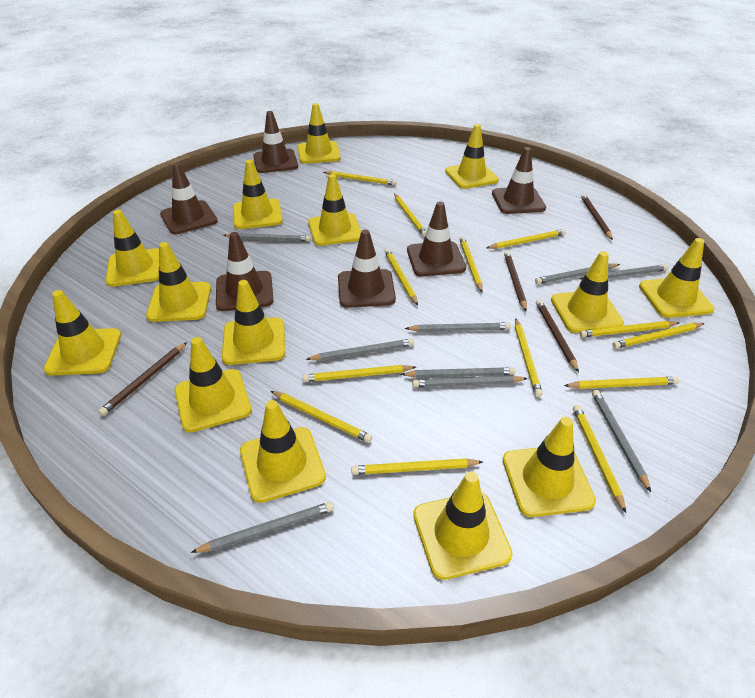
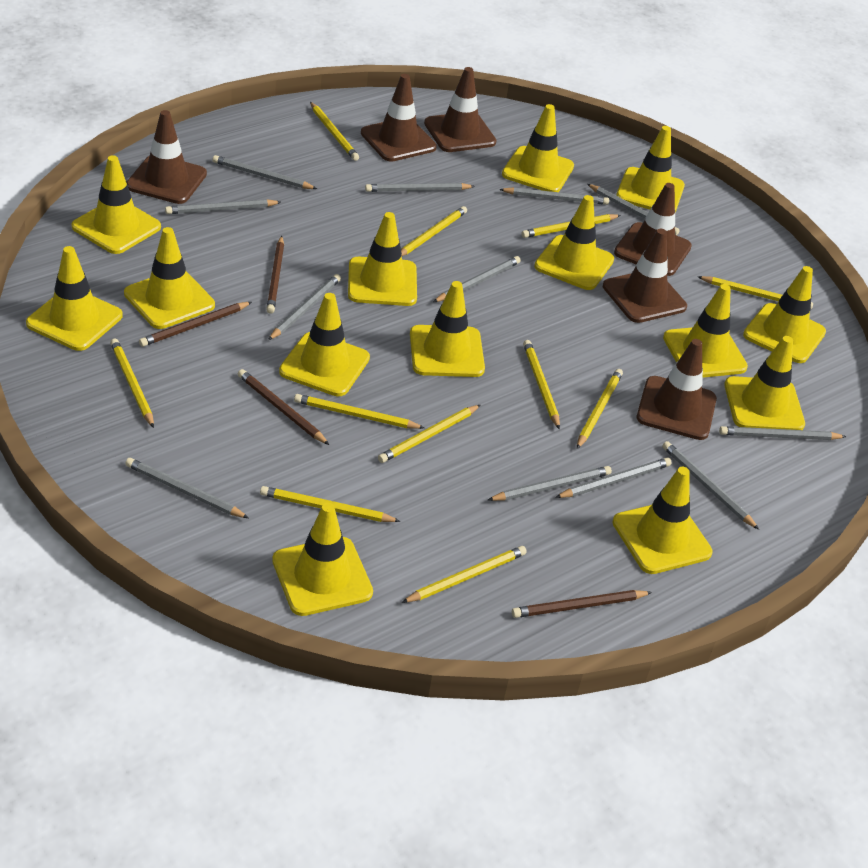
grey pencil: 9 -> 12
yellow pencil: 13 -> 11

